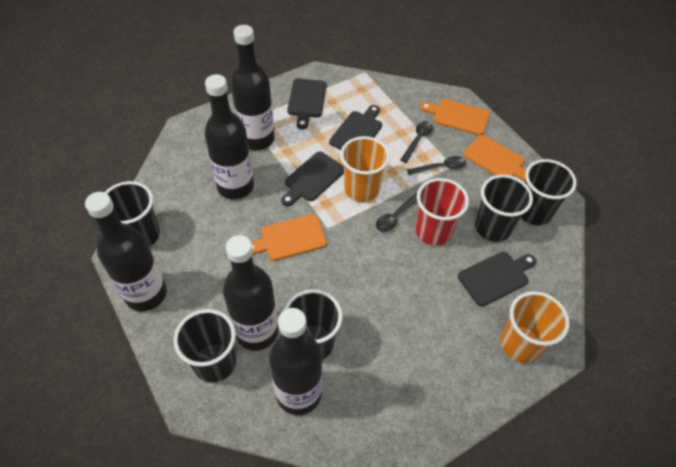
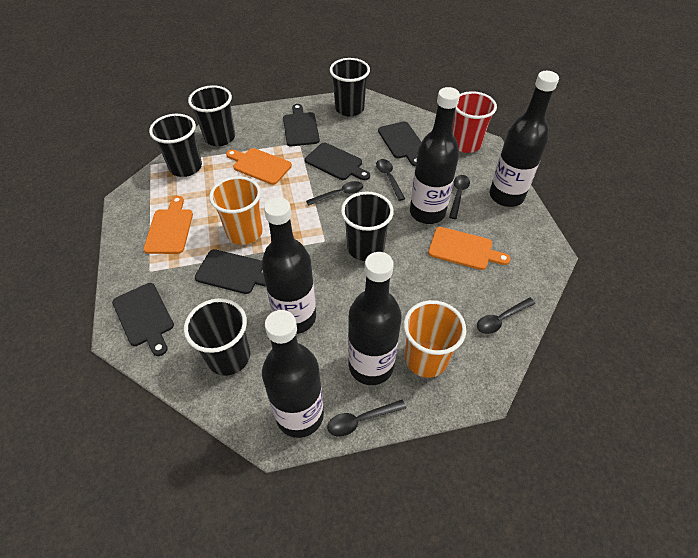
black cutting board: 4 -> 5
black spoon: 3 -> 5

